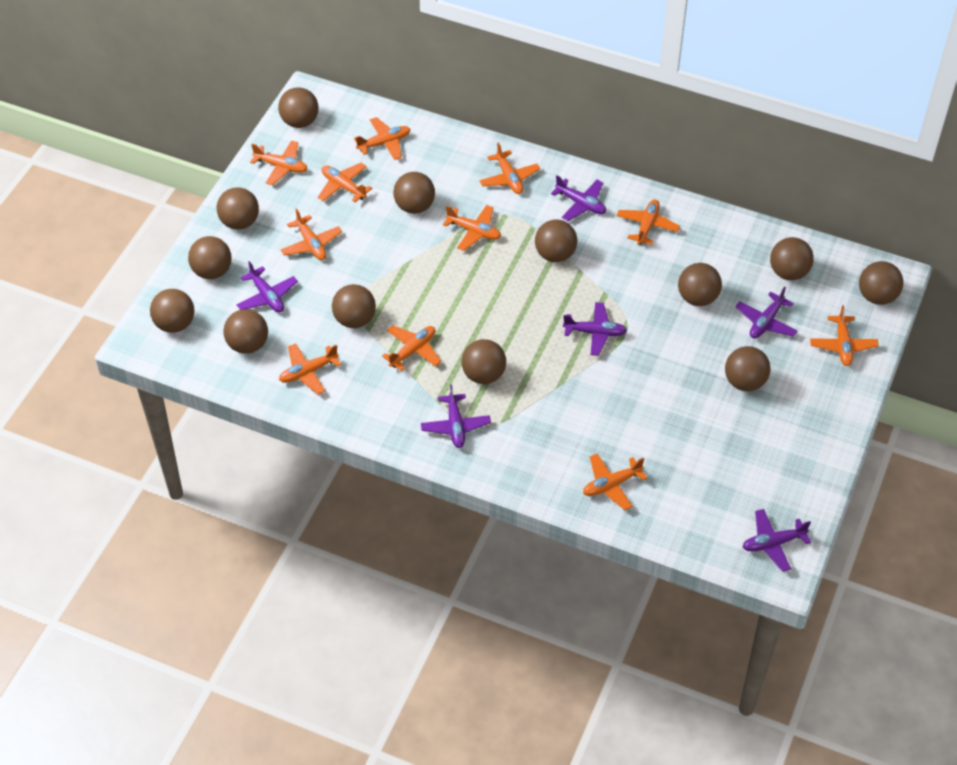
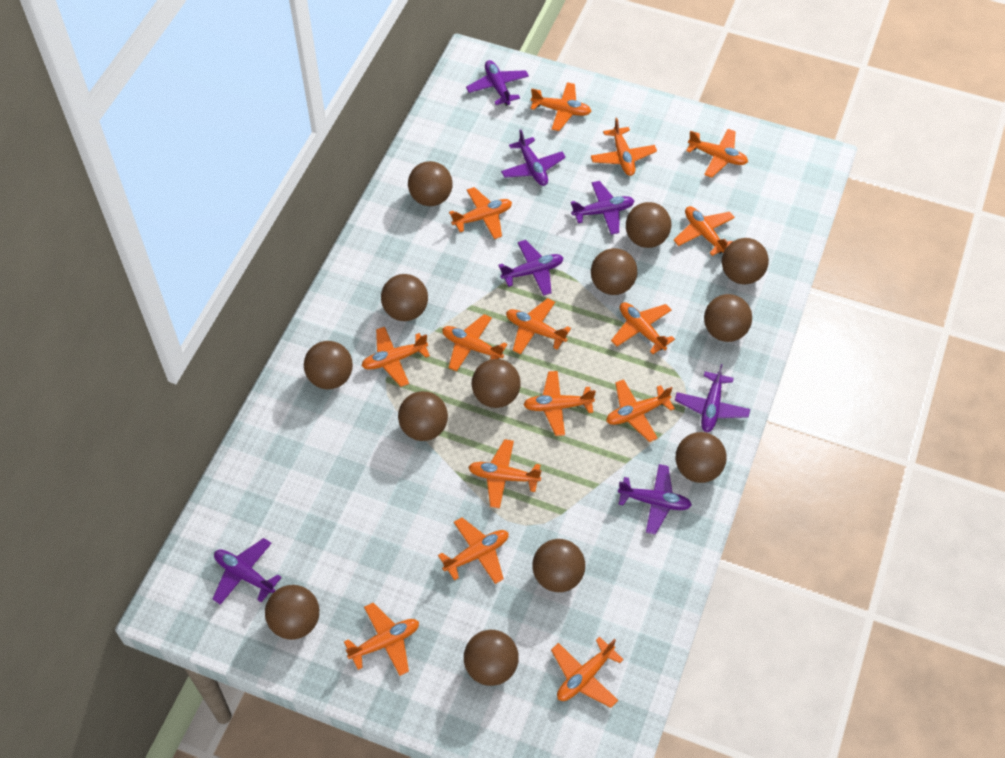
orange plane: 11 -> 15
purple plane: 6 -> 7

